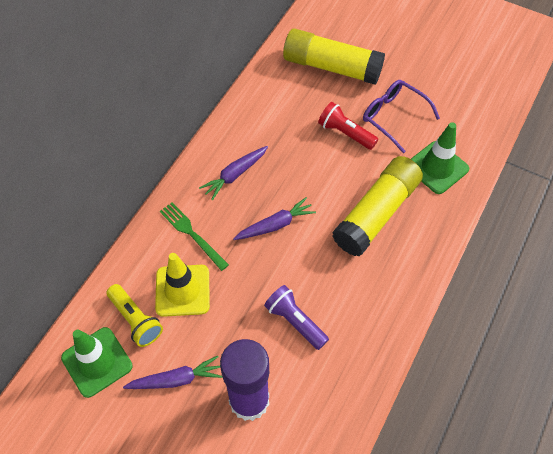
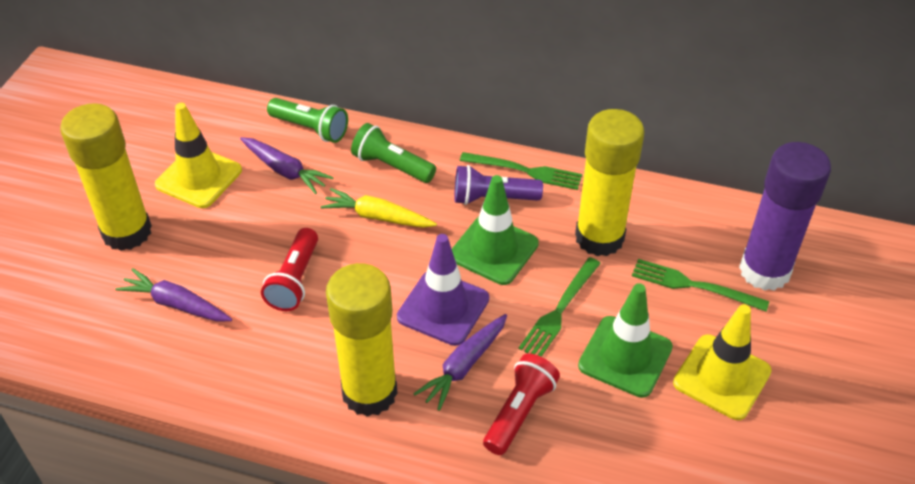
green flashlight: 0 -> 2
green fork: 1 -> 3
purple glasses: 1 -> 0
purple traffic cone: 0 -> 1
red flashlight: 1 -> 2
yellow carrot: 0 -> 1
yellow flashlight: 1 -> 0
yellow glue stick: 2 -> 3
yellow traffic cone: 1 -> 2

